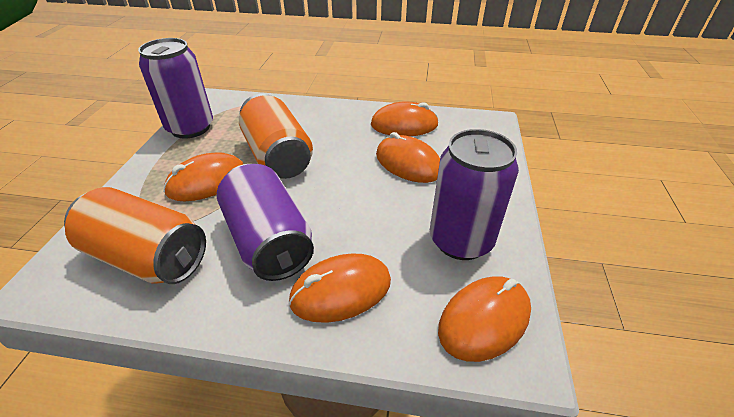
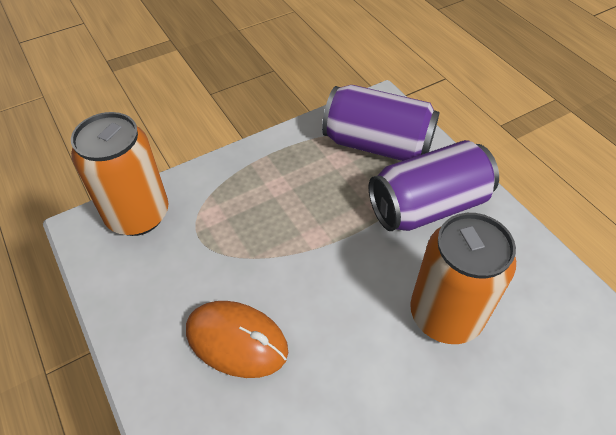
orange mouse: 5 -> 1
purple can: 3 -> 2

